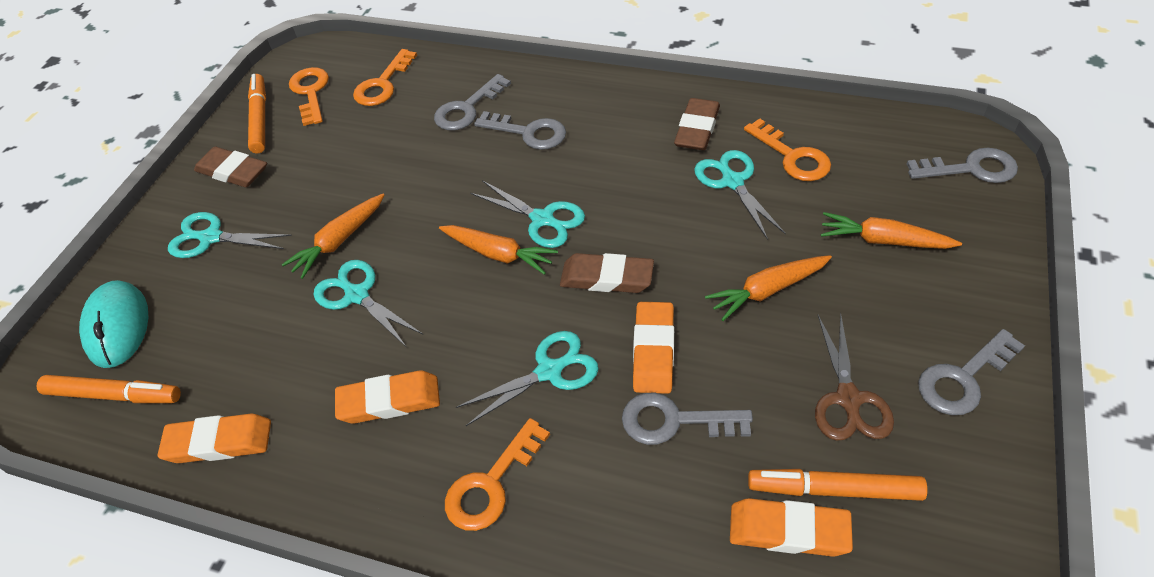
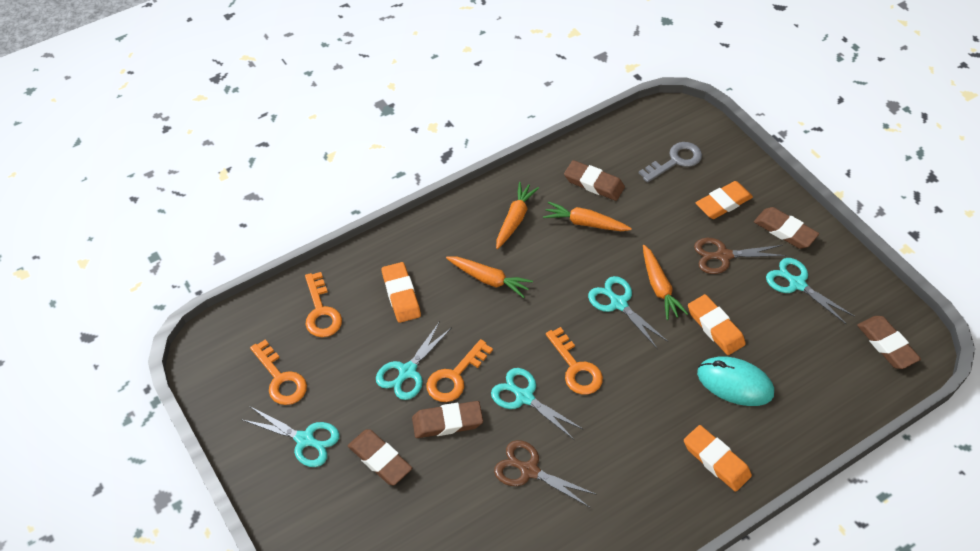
brown eraser: 3 -> 5
brown scissors: 1 -> 2
grey key: 5 -> 1
orange marker: 3 -> 0

